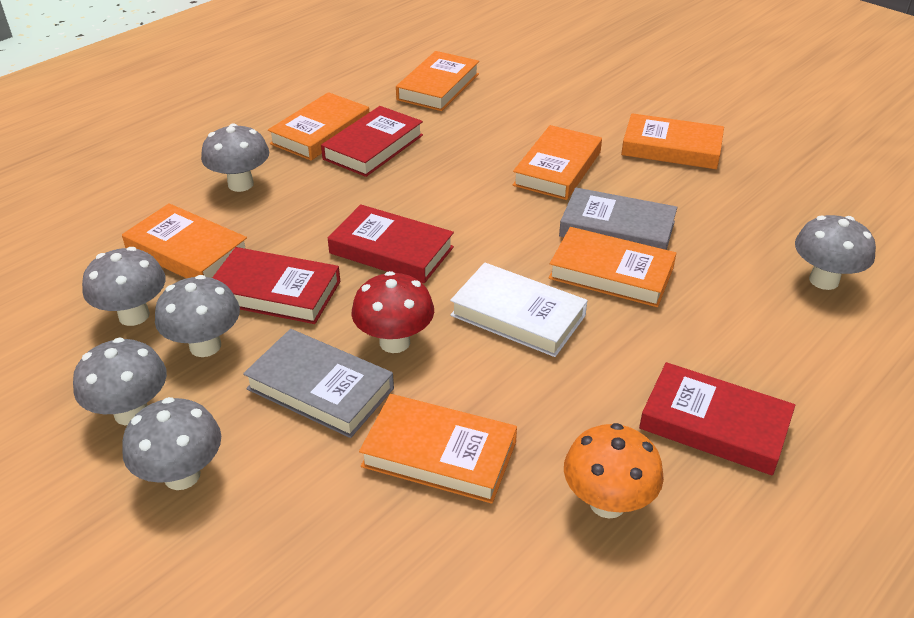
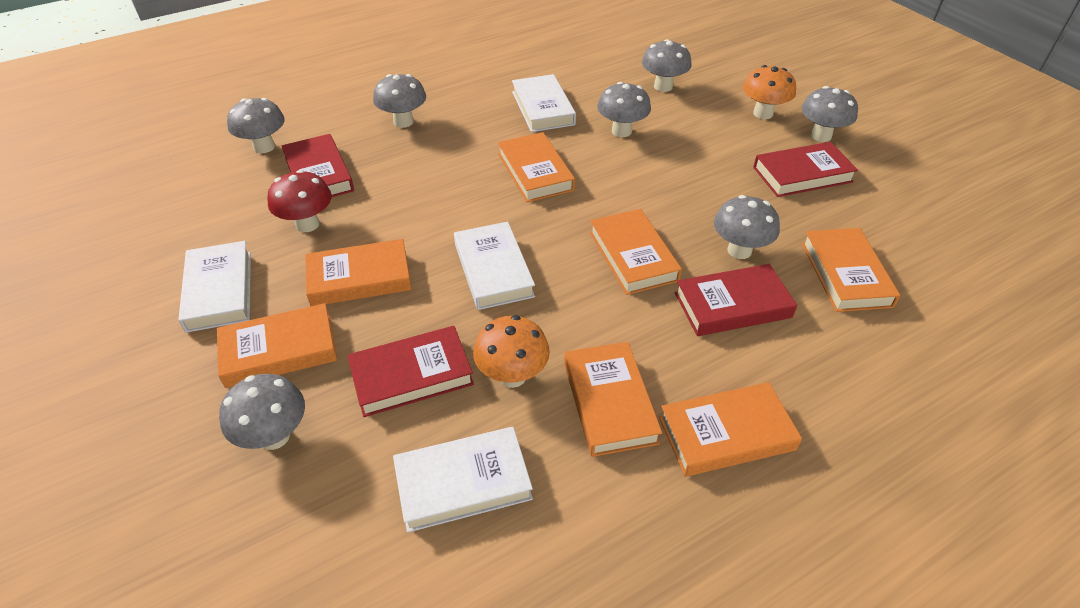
grey book: 2 -> 0
grey mushroom: 6 -> 7
orange mushroom: 1 -> 2
white book: 1 -> 4

